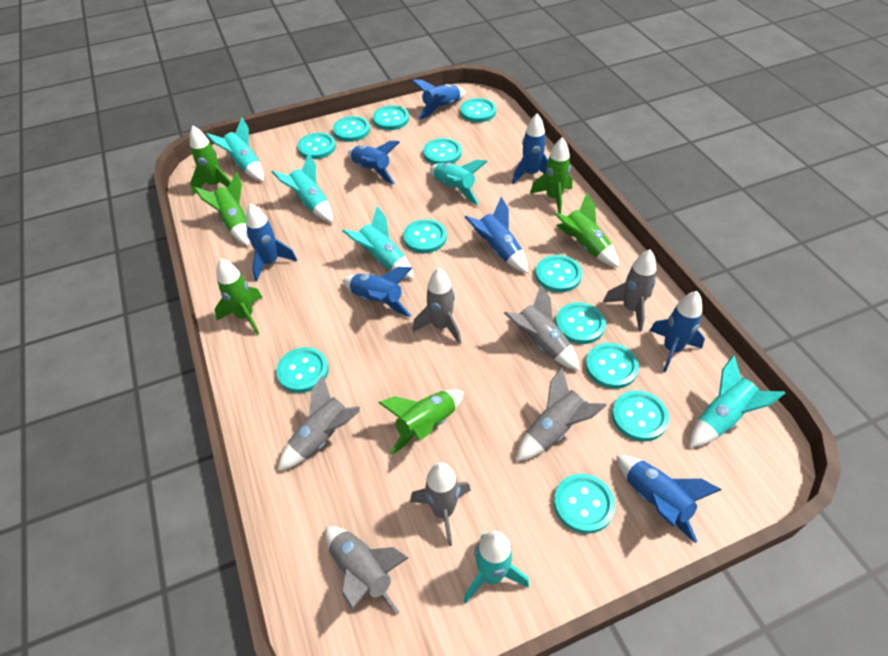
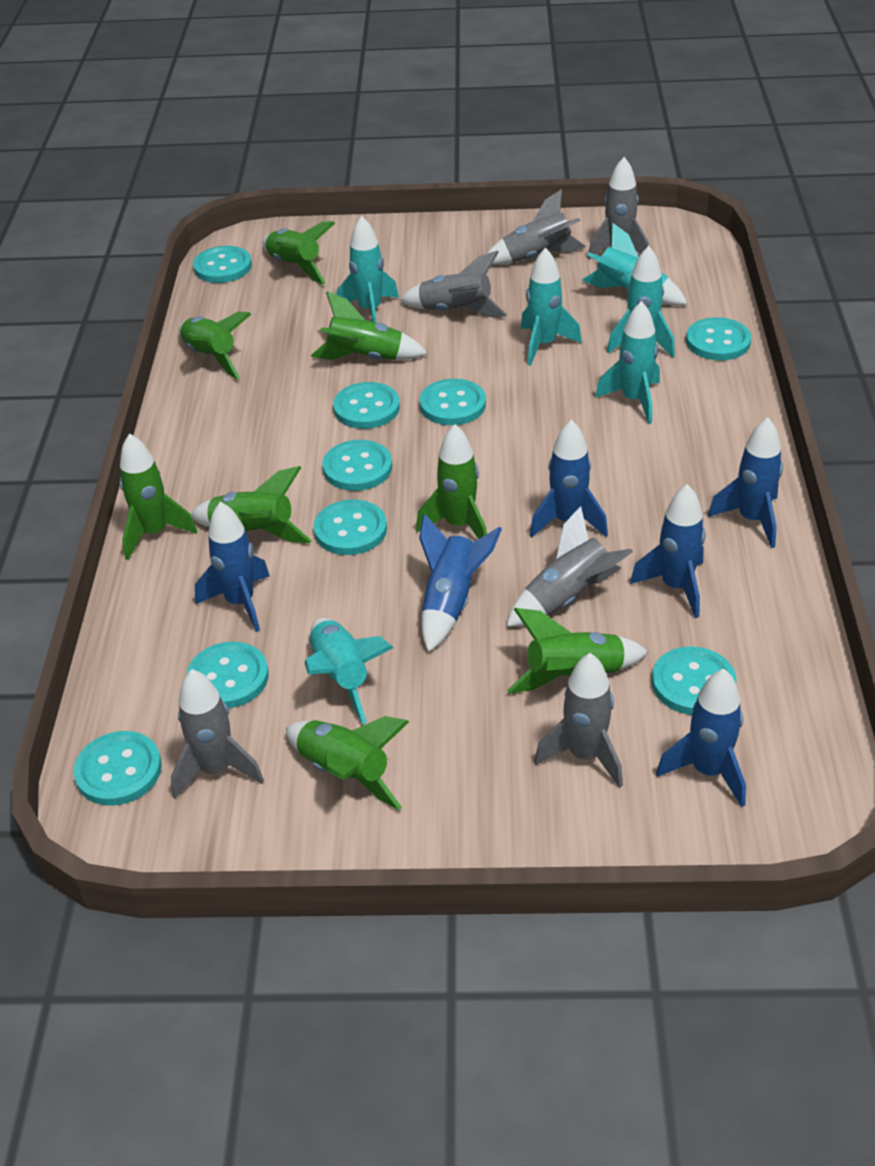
blue rocket: 8 -> 6
green rocket: 6 -> 8
grey rocket: 7 -> 6
turquoise button: 12 -> 9

